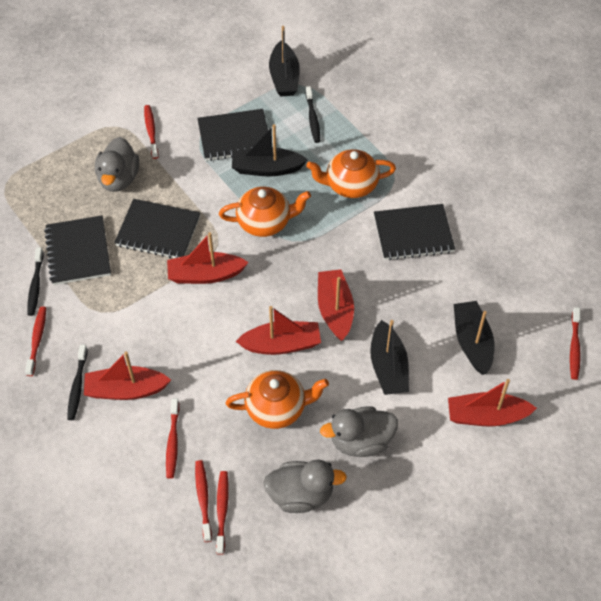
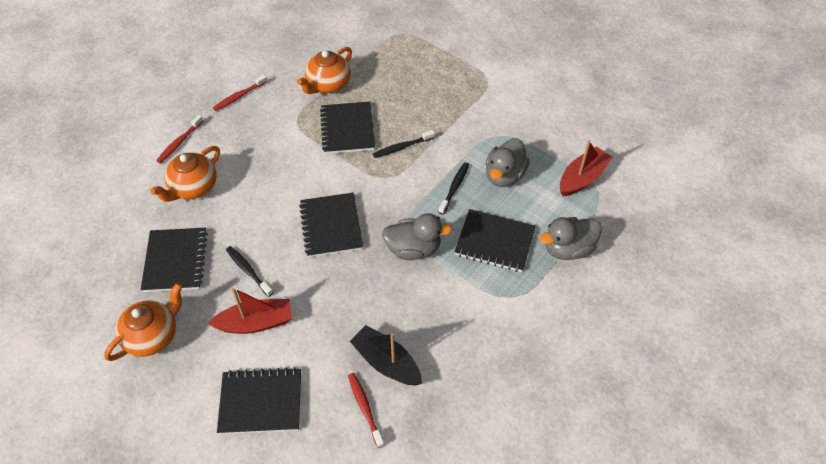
black boat: 4 -> 1
black notebook: 4 -> 5
red boat: 5 -> 2
red toothbrush: 6 -> 3

